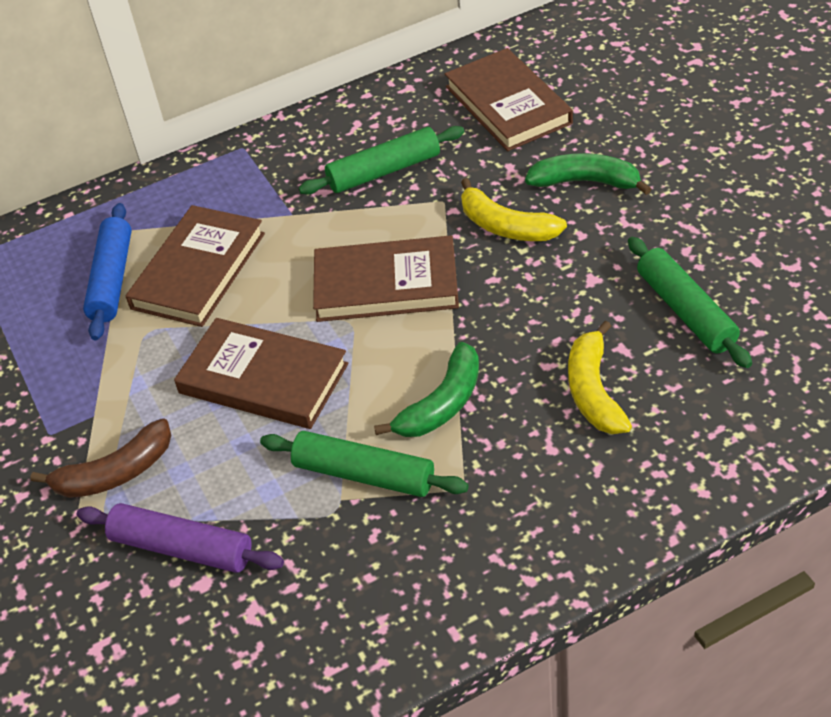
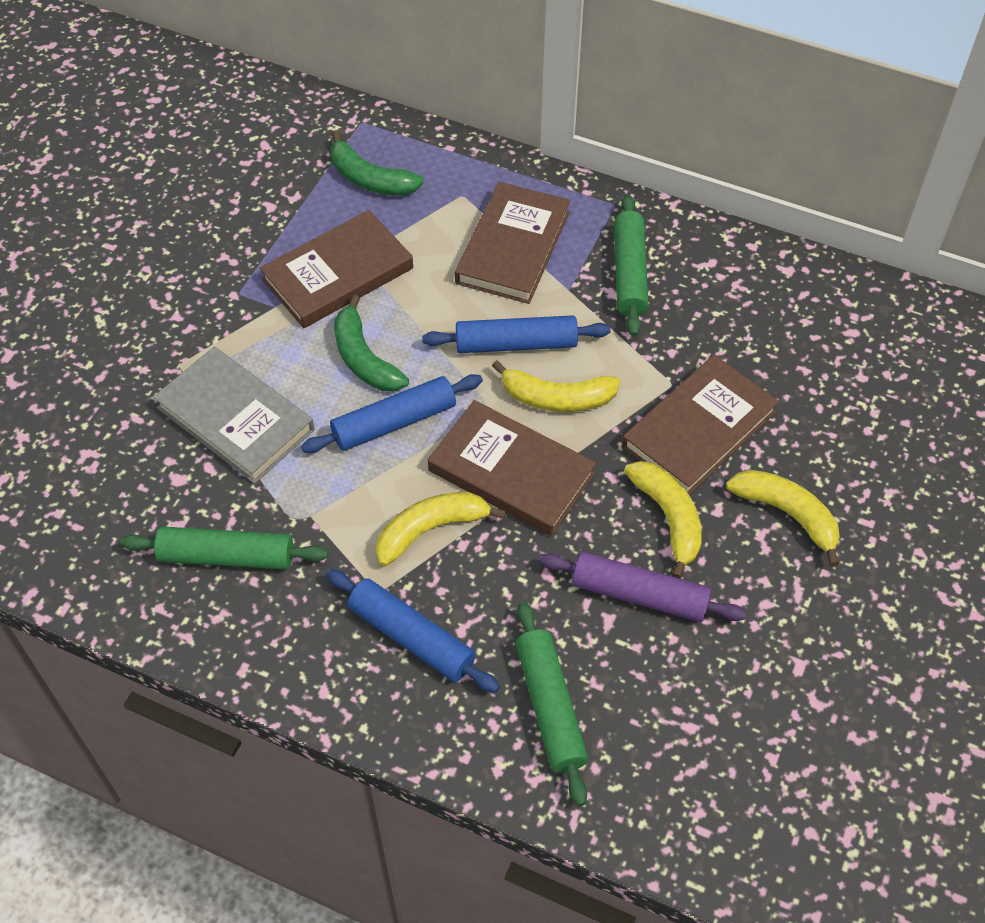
blue rolling pin: 1 -> 3
brown banana: 1 -> 0
grey book: 0 -> 1
yellow banana: 2 -> 4

